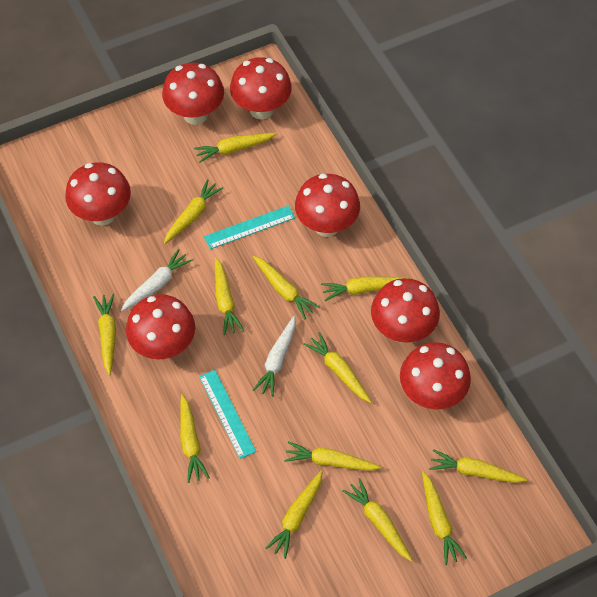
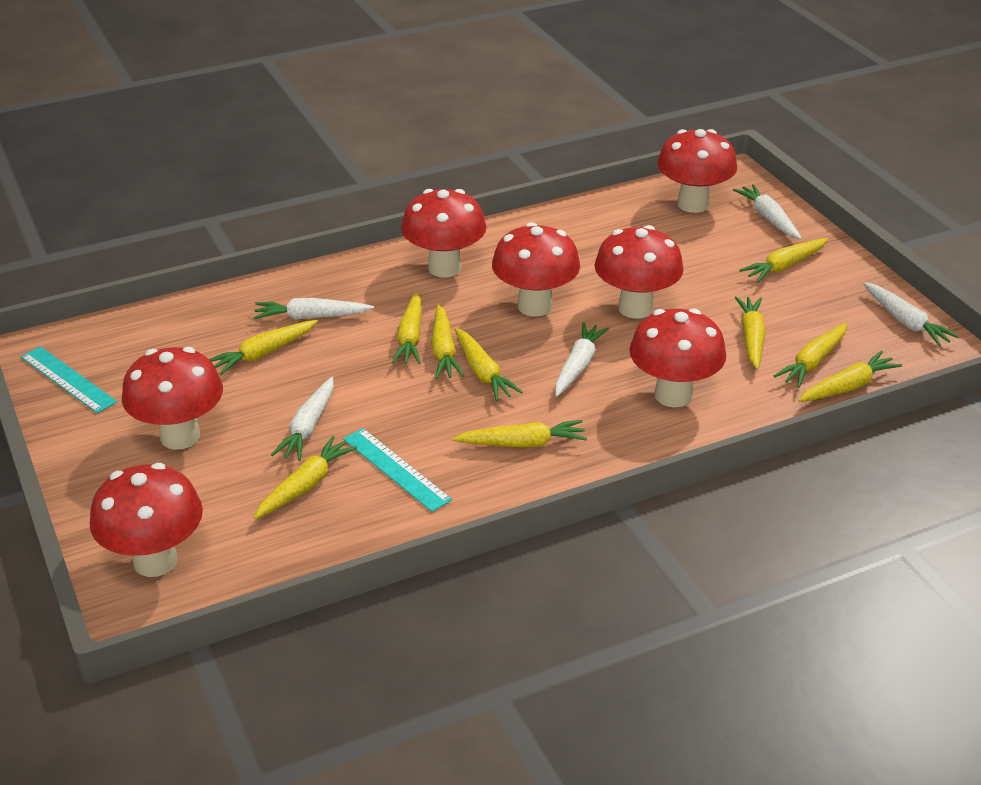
white carrot: 2 -> 5
yellow carrot: 13 -> 10

